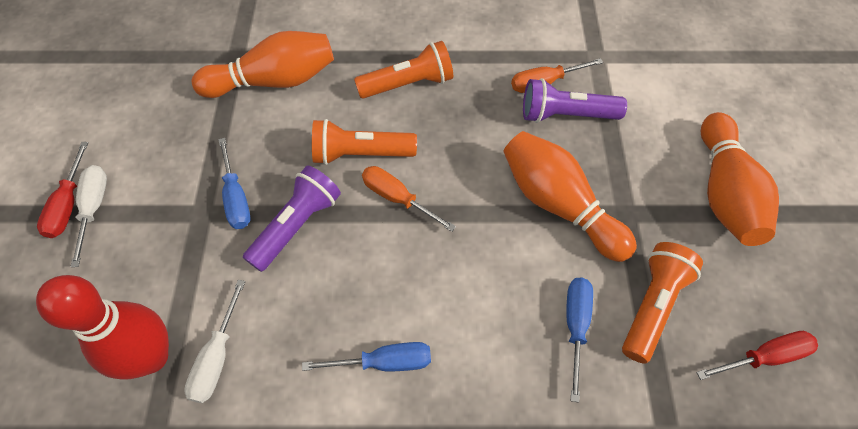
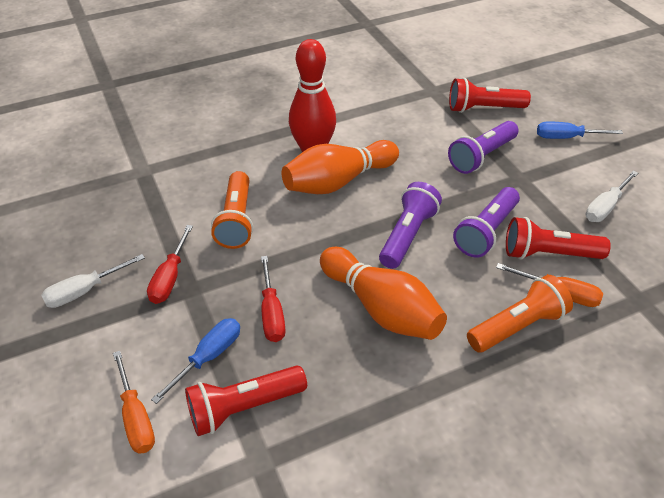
blue screwdriver: 3 -> 2
orange bowling pin: 3 -> 2
orange flashlight: 3 -> 2
purple flashlight: 2 -> 3
red flashlight: 0 -> 3

